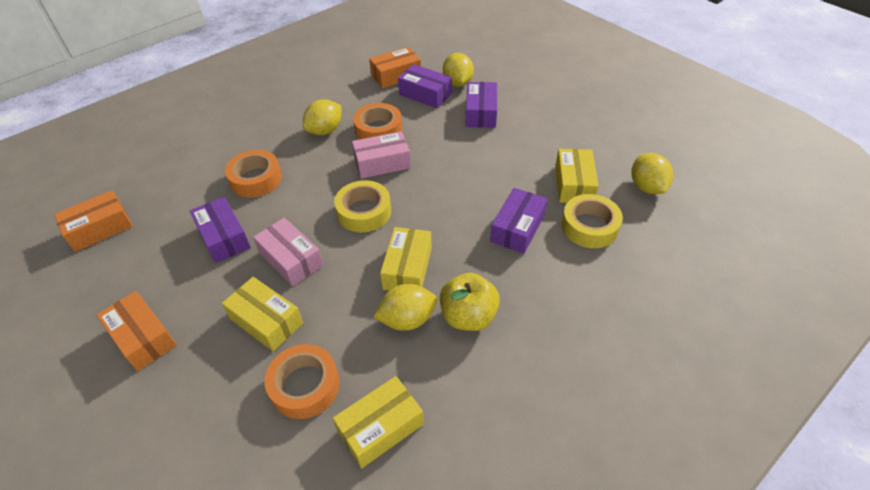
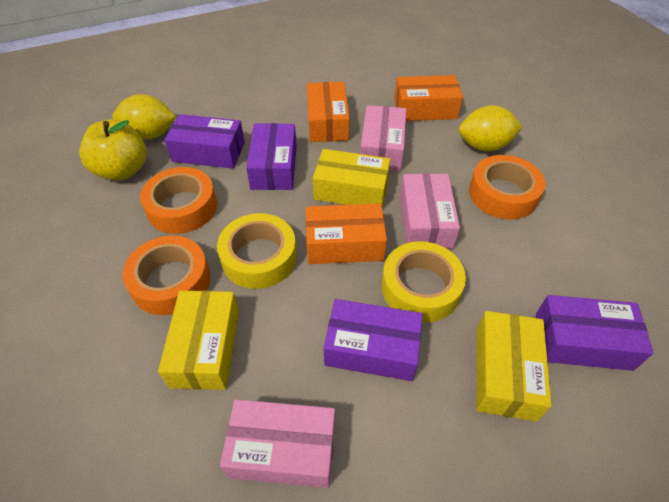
pink box: 2 -> 3
yellow box: 4 -> 3
yellow lemon: 4 -> 2

